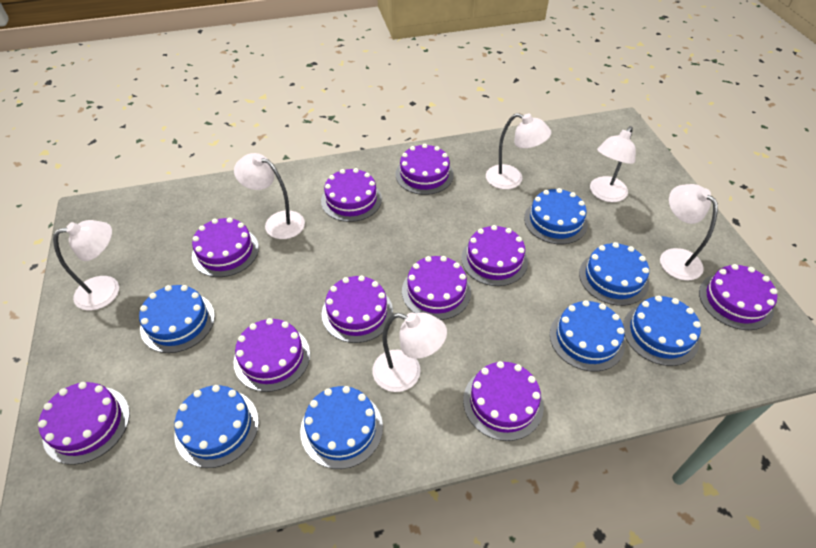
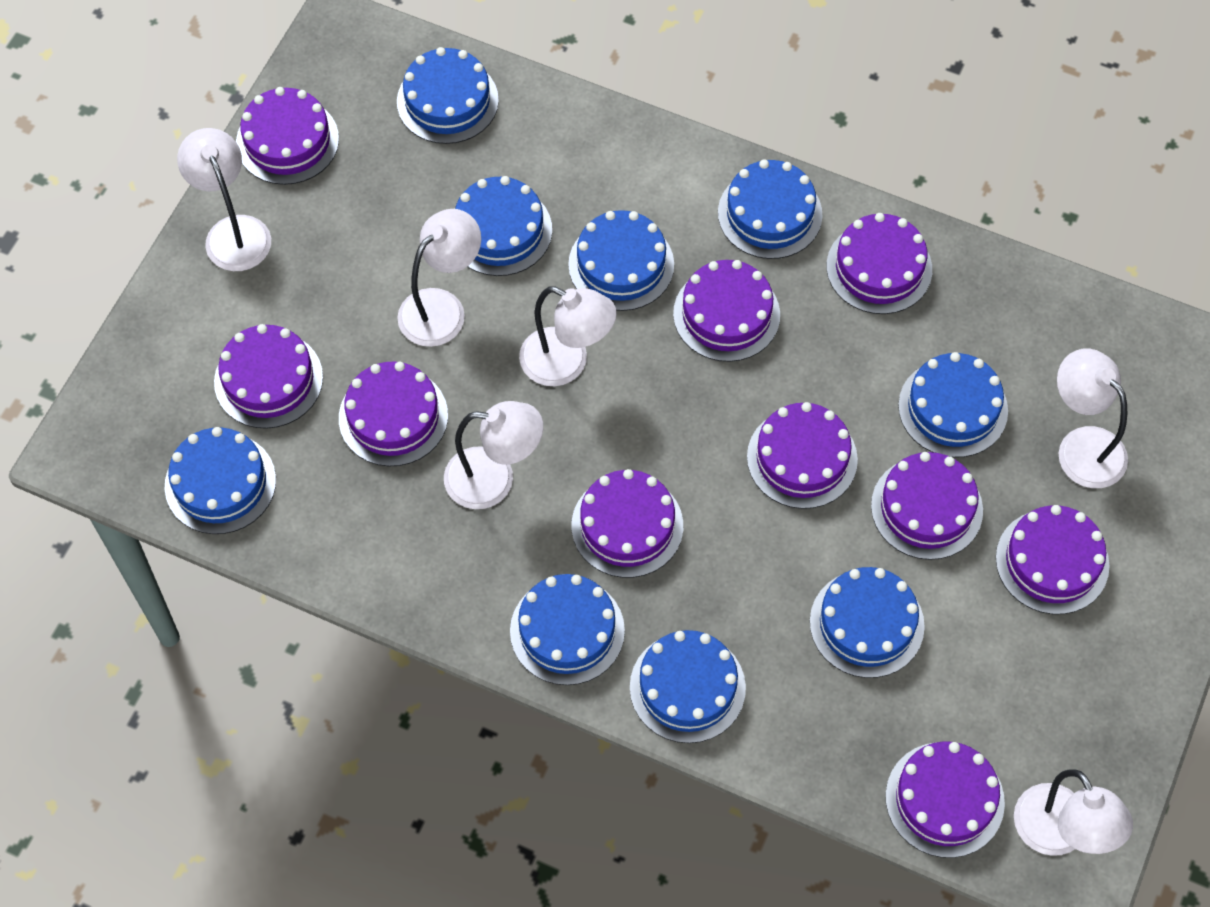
blue cake: 7 -> 9

